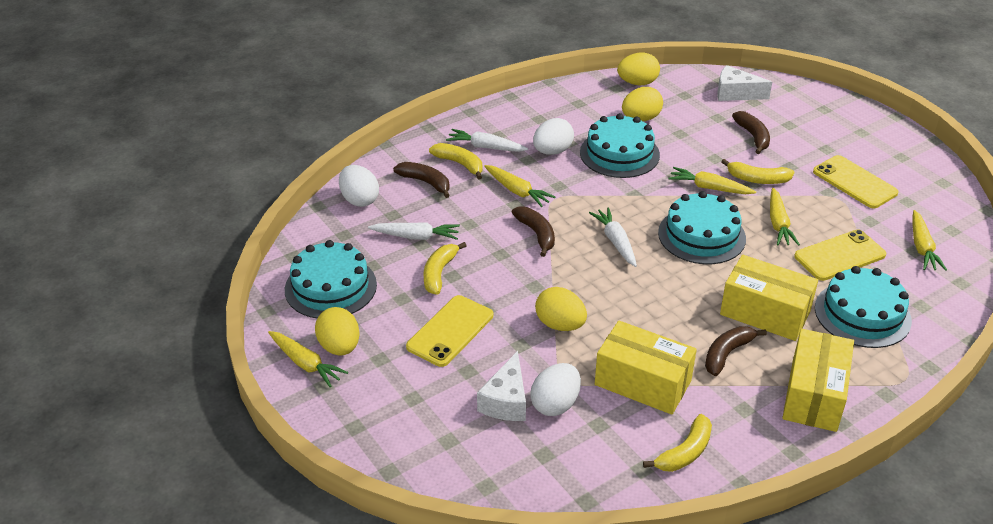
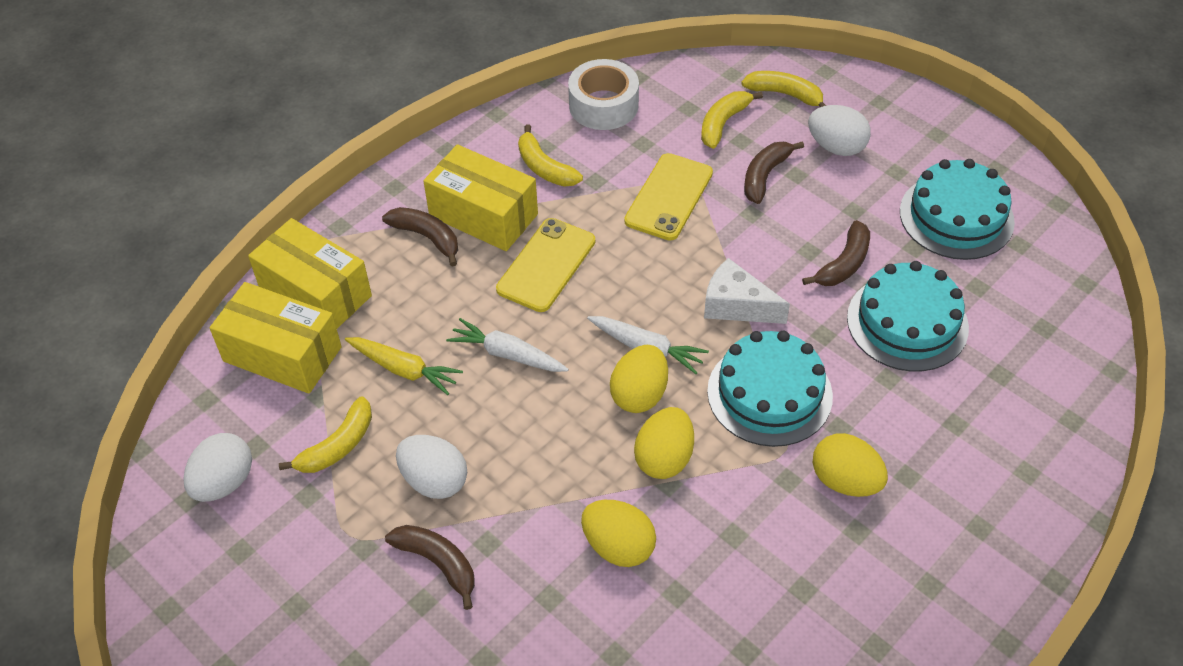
turquoise cake: 4 -> 3
white carrot: 3 -> 2
white cheese: 2 -> 1
white tape: 0 -> 1
yellow carrot: 5 -> 1
yellow phone: 3 -> 2

